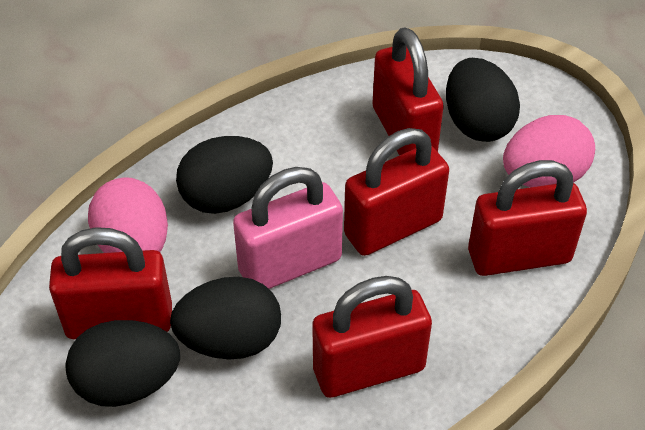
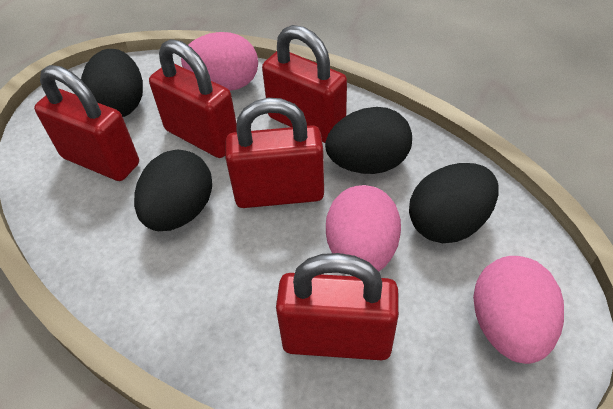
pink egg: 2 -> 3
pink padlock: 1 -> 0

